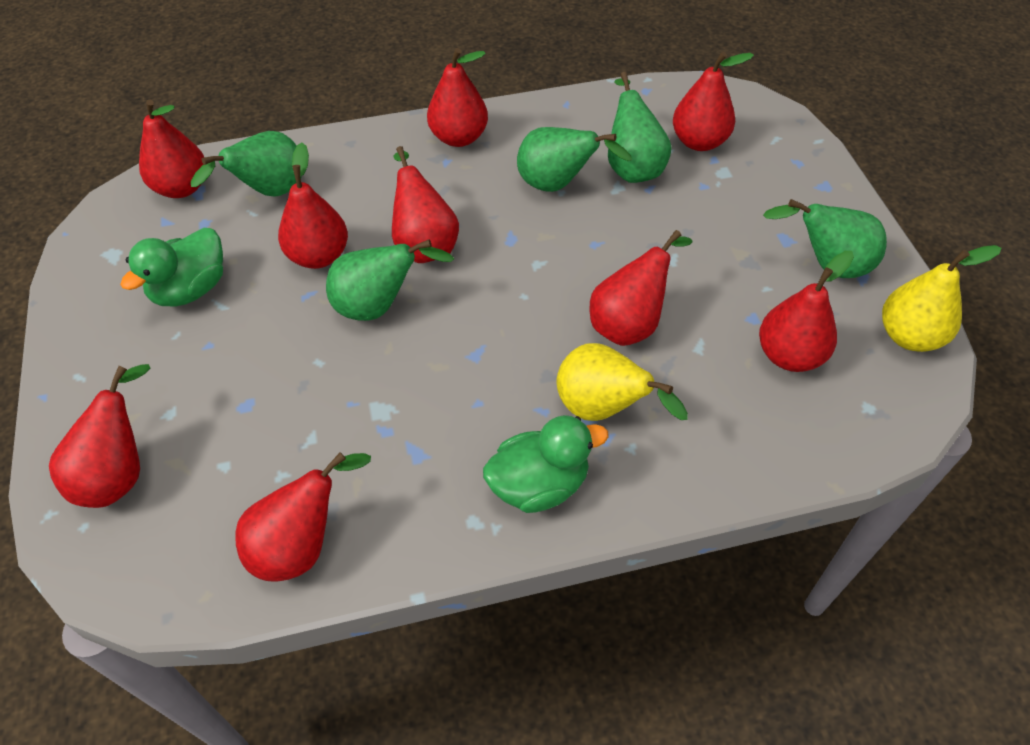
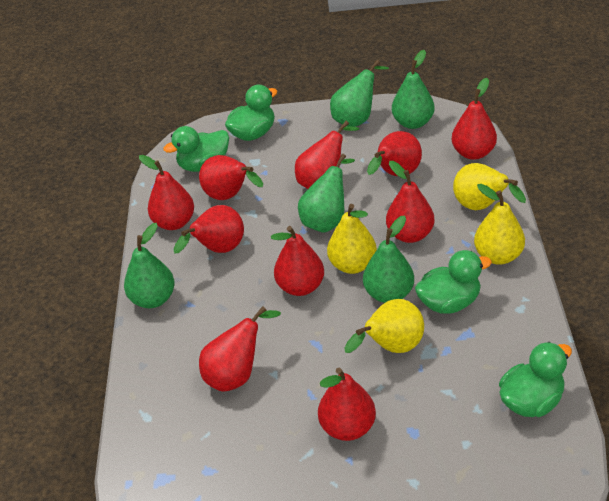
green duck: 2 -> 4
red pear: 9 -> 10
yellow pear: 2 -> 4

